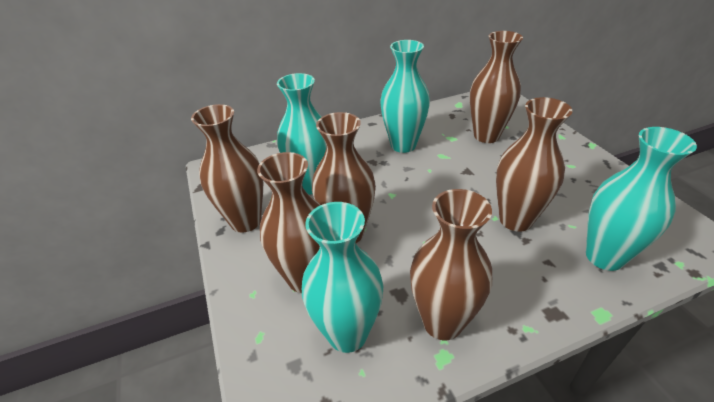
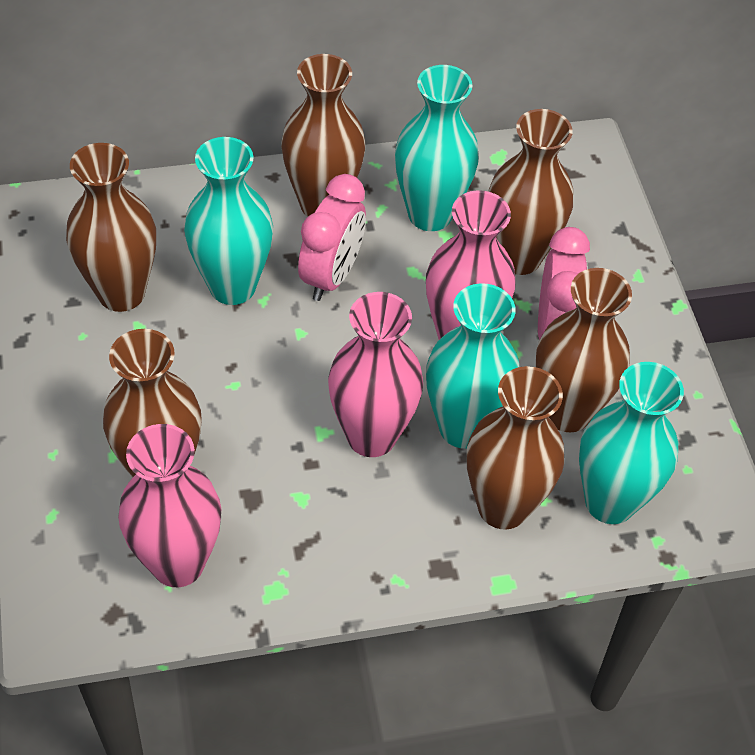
pink clock: 0 -> 2
pink vase: 0 -> 3

